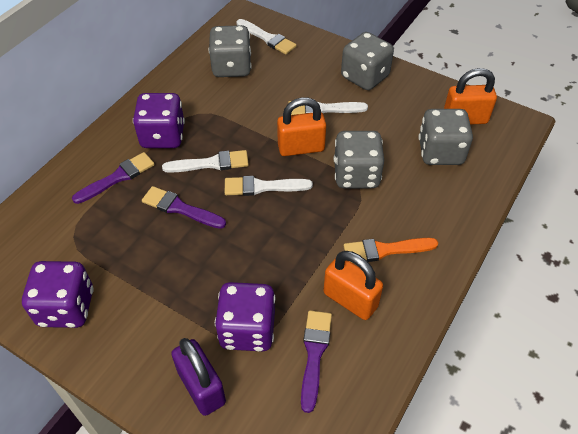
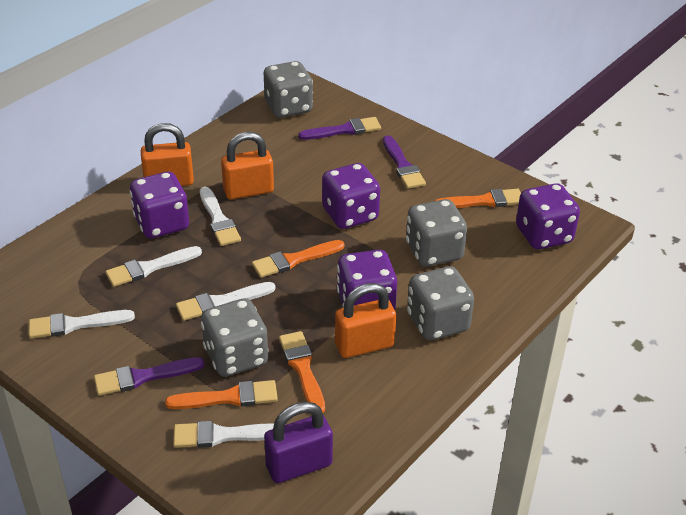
orange brush: 1 -> 4
purple dice: 3 -> 4
white brush: 4 -> 5

